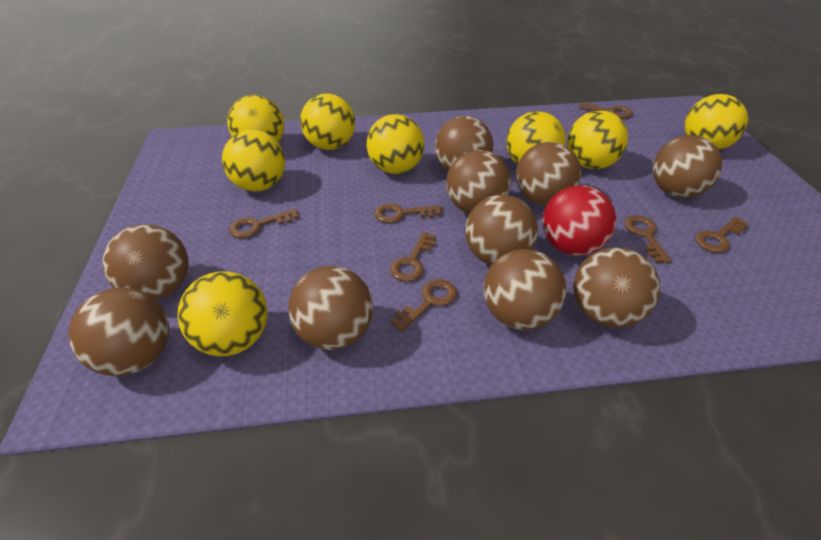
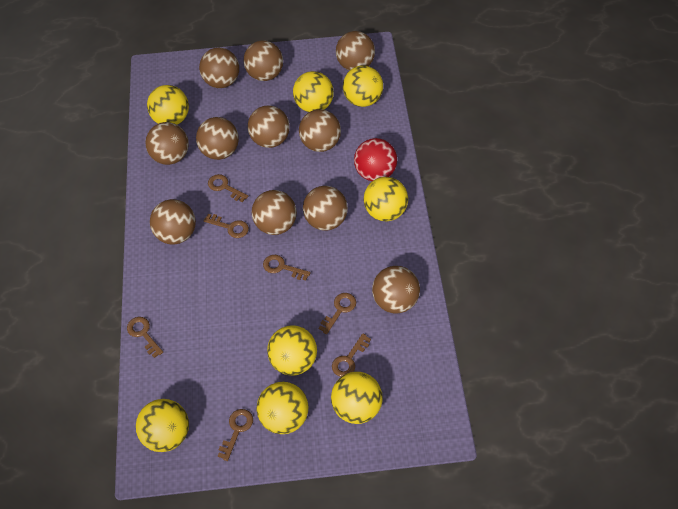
brown ball: 10 -> 11

